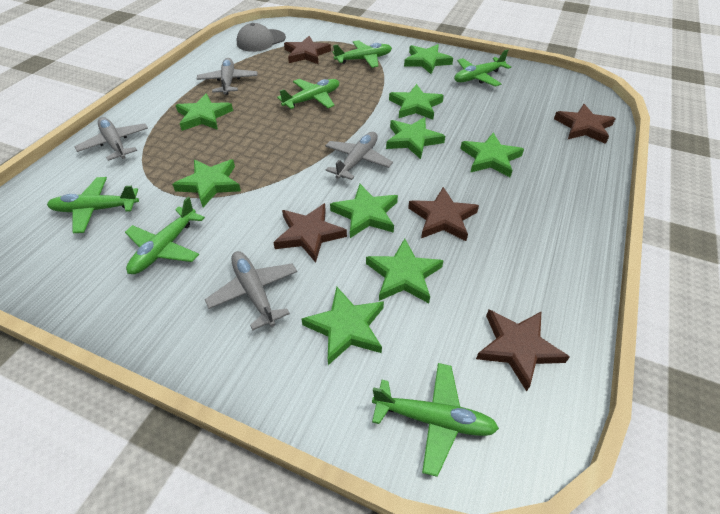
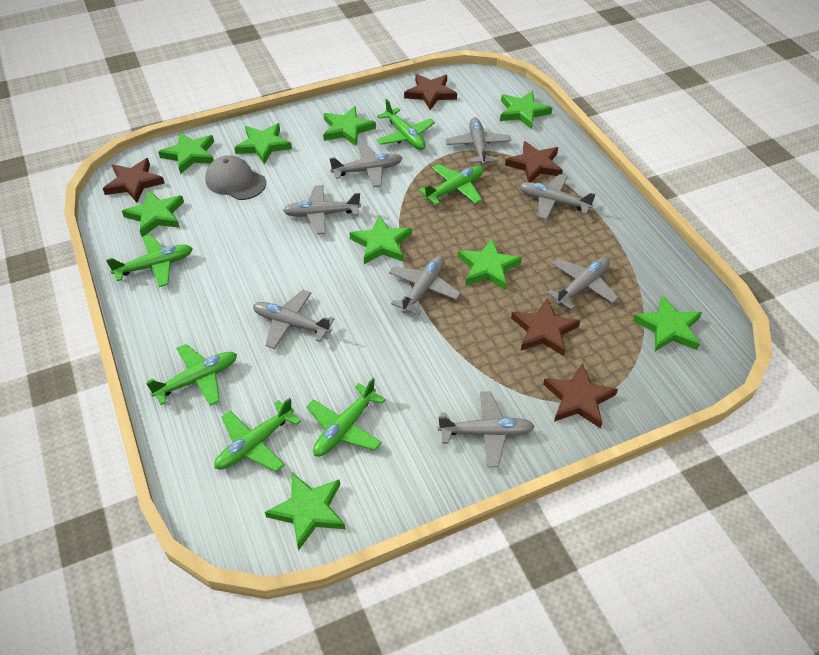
grey plane: 4 -> 8

